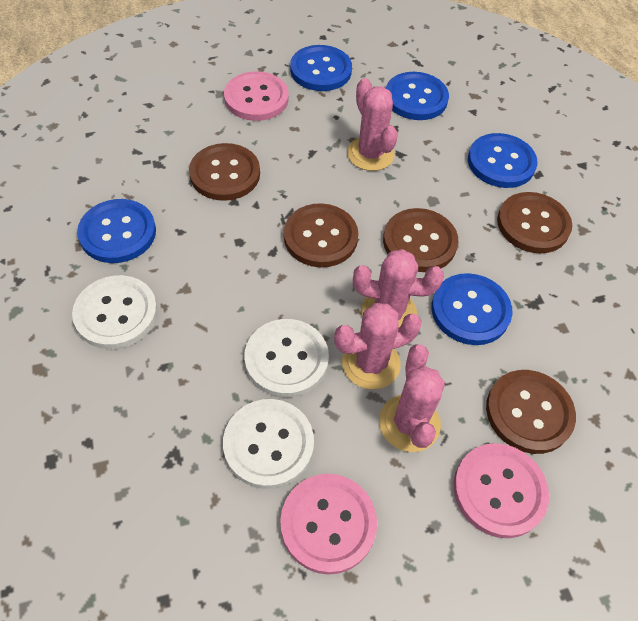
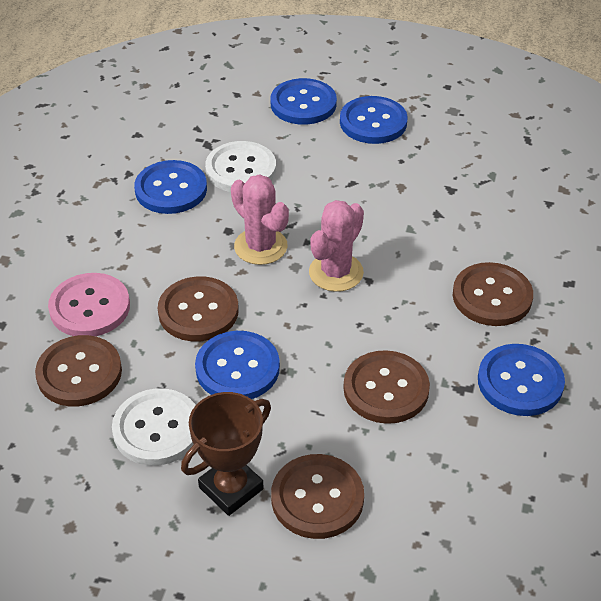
brown trophy: 0 -> 1
pink button: 3 -> 1
pink cactus: 4 -> 2
white button: 3 -> 2

